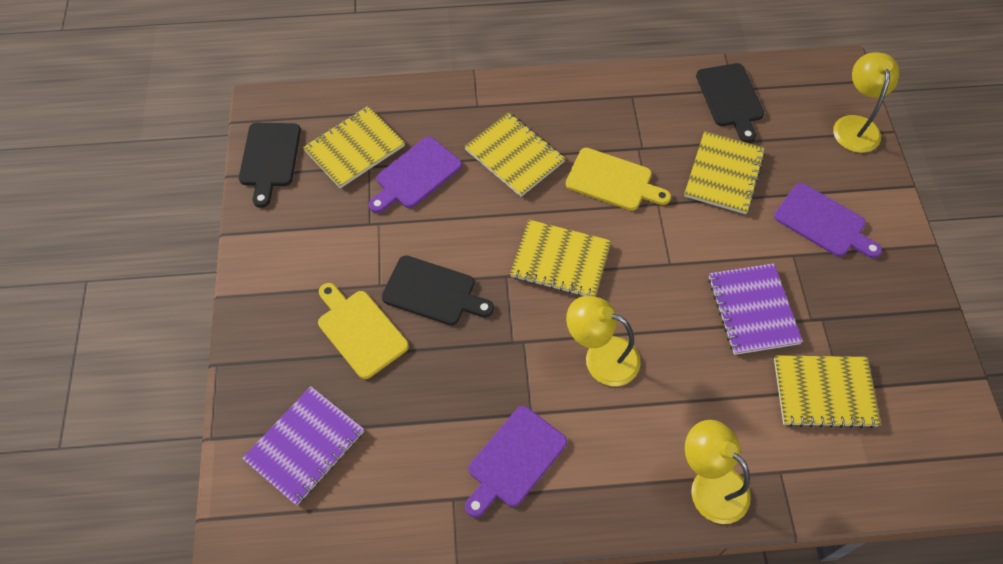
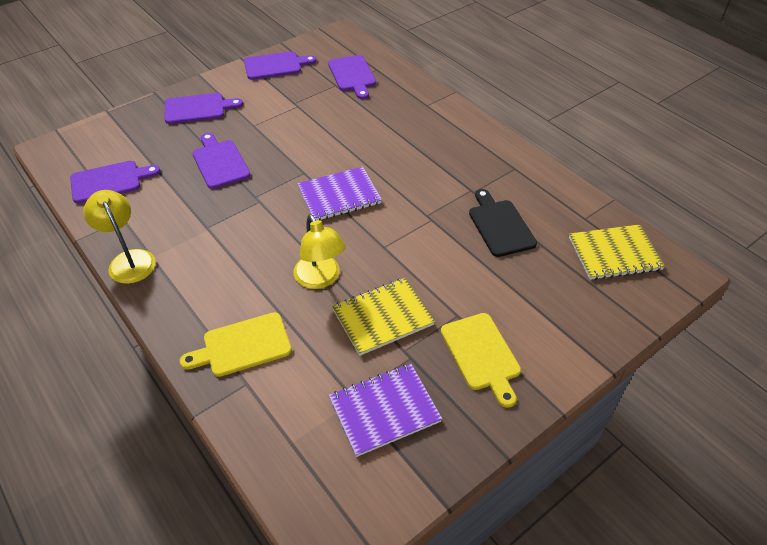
black cutting board: 3 -> 1
purple cutting board: 3 -> 5
yellow lamp: 3 -> 2
yellow notebook: 5 -> 2

